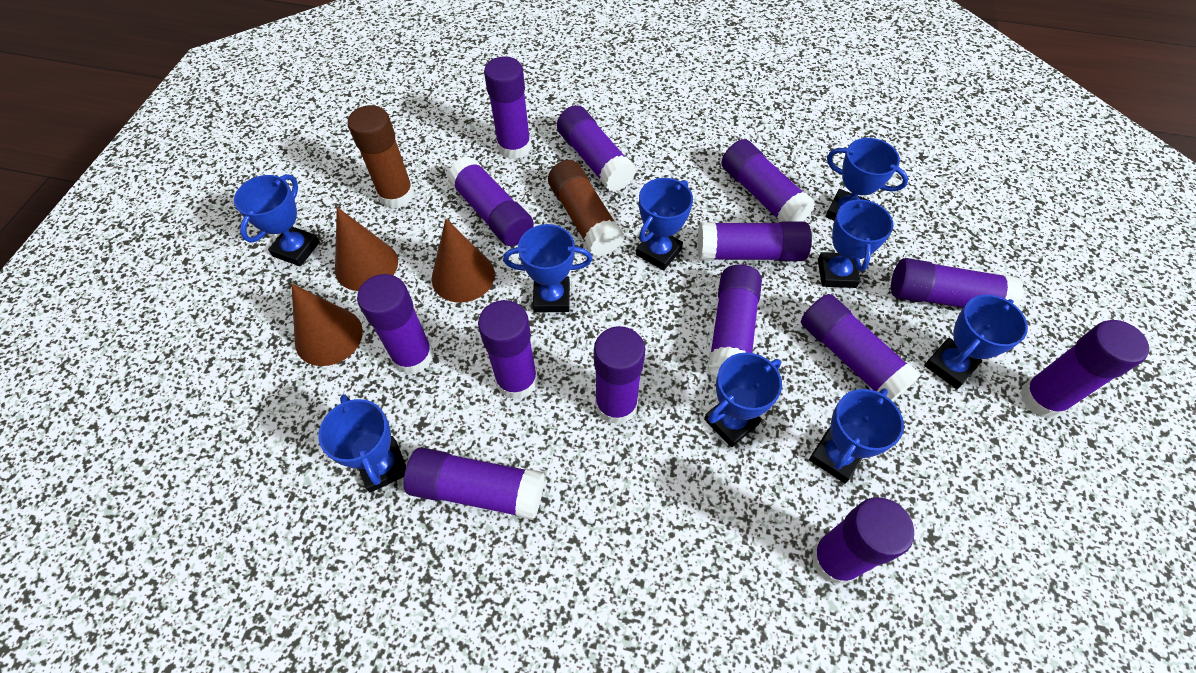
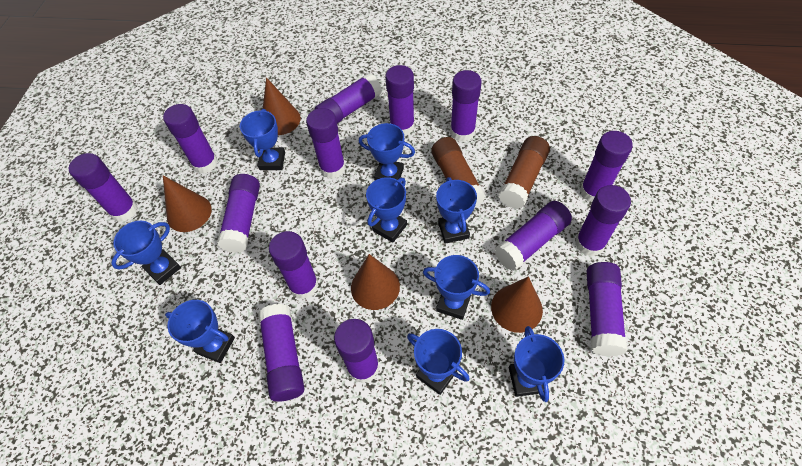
brown cone: 3 -> 4

